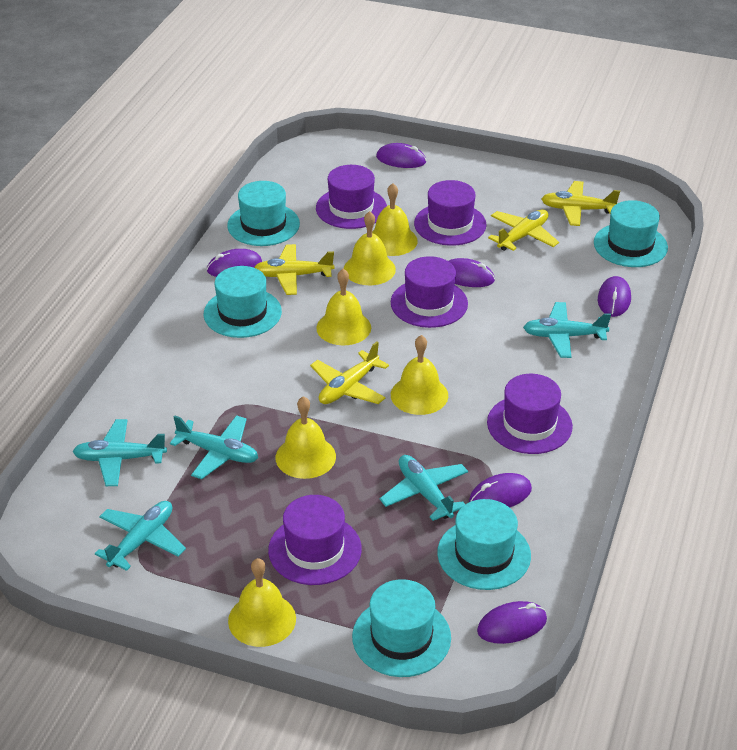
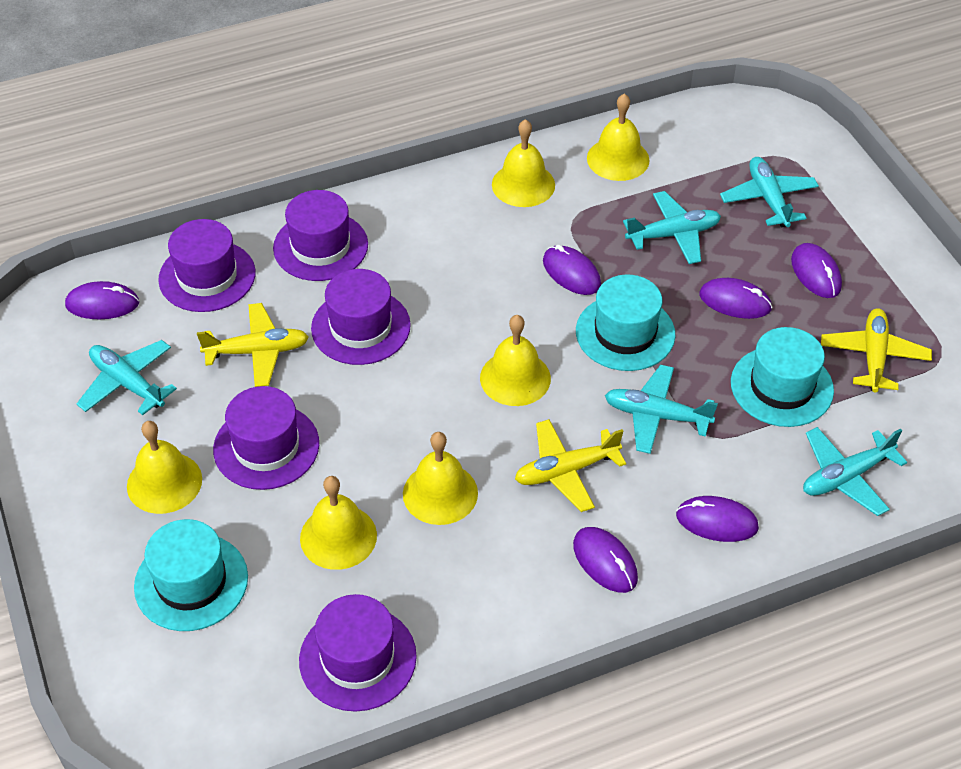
turquoise hat: 5 -> 3
yellow plane: 4 -> 3

